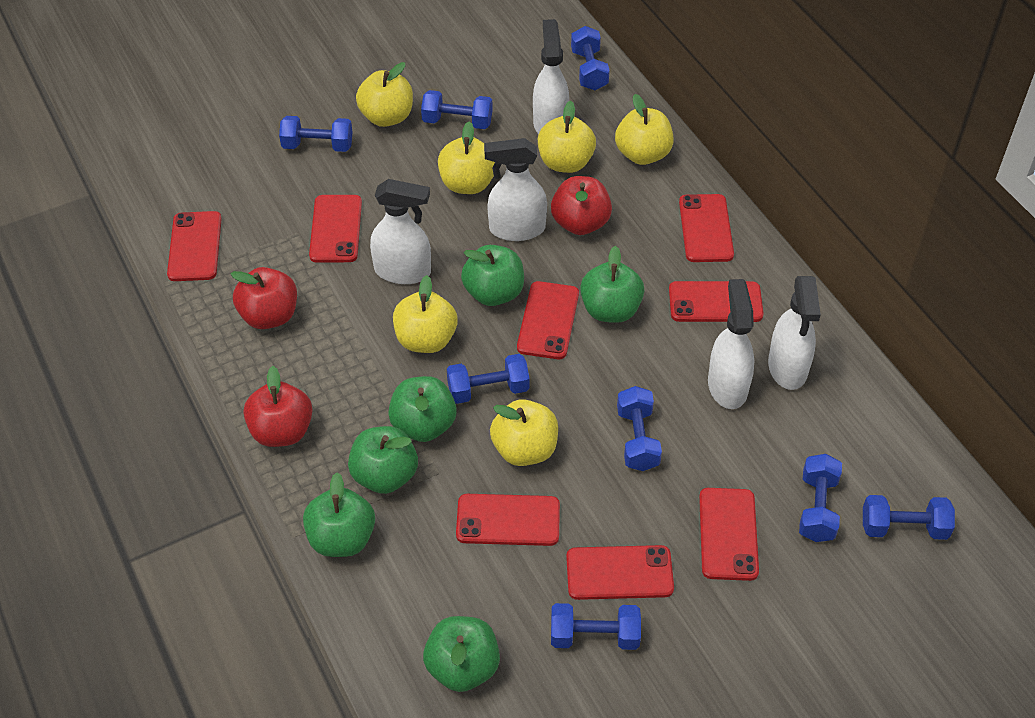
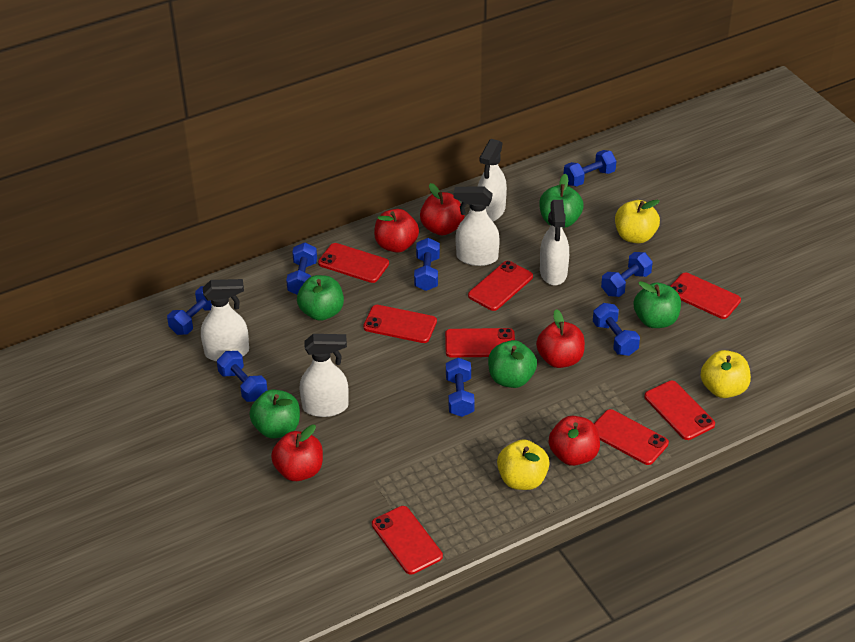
green apple: 6 -> 5
red apple: 3 -> 5
yellow apple: 6 -> 3

